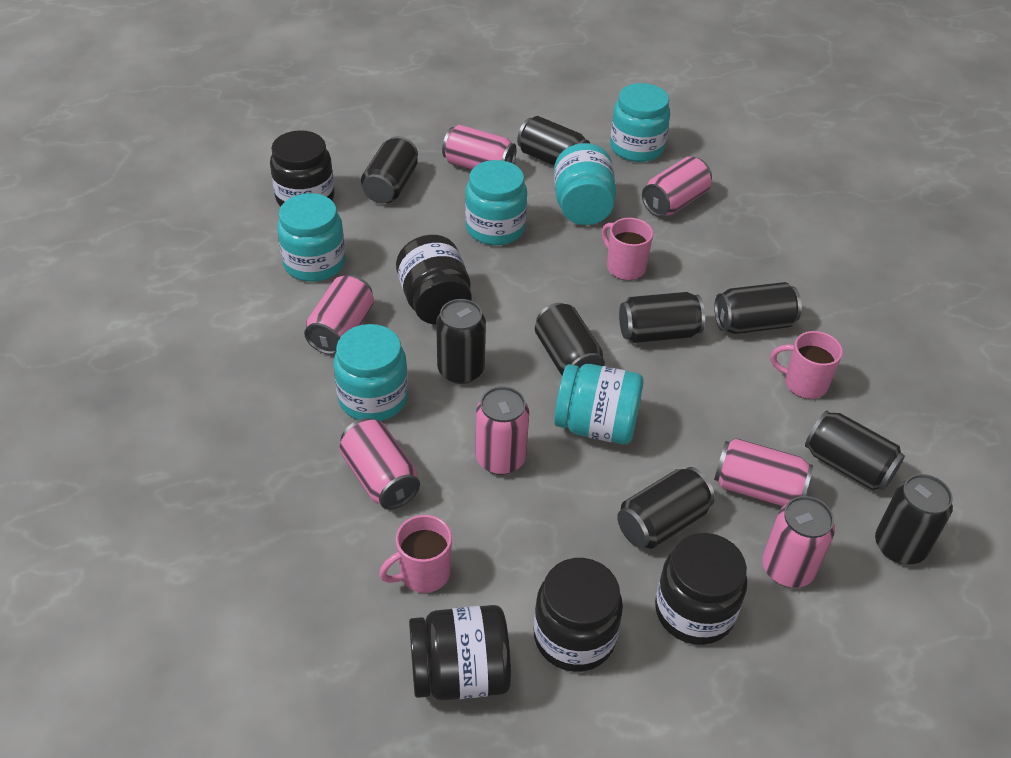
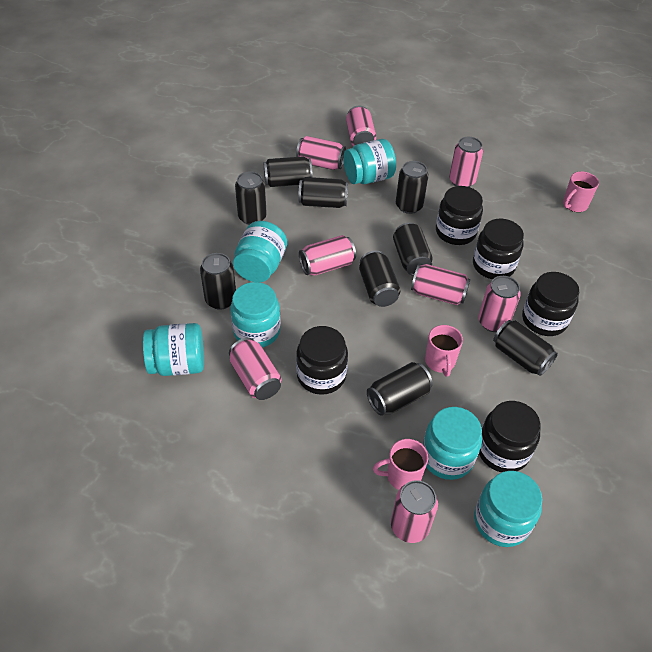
pink can: 7 -> 8

